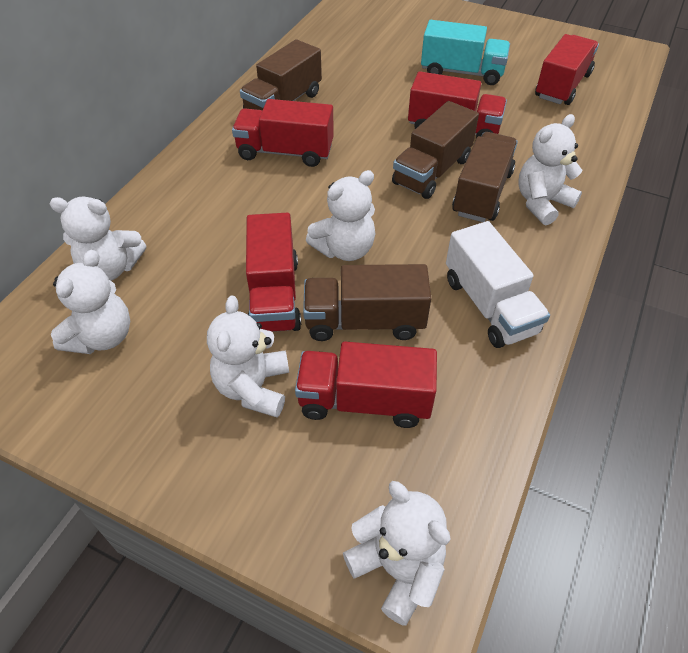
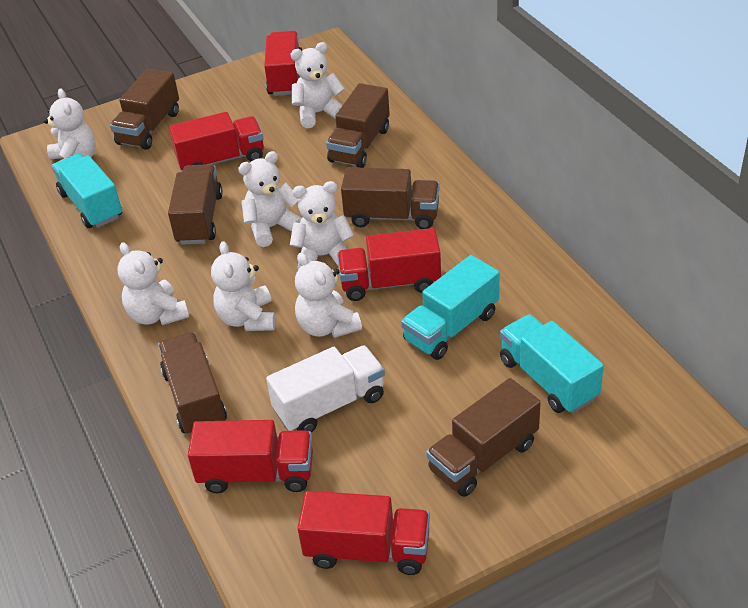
brown truck: 4 -> 6
turquoise truck: 1 -> 3
white teddy bear: 6 -> 7

